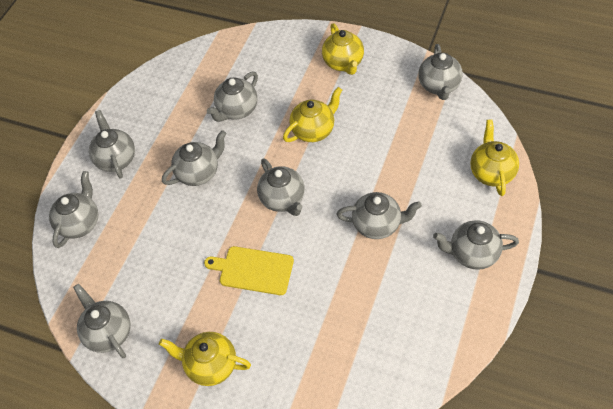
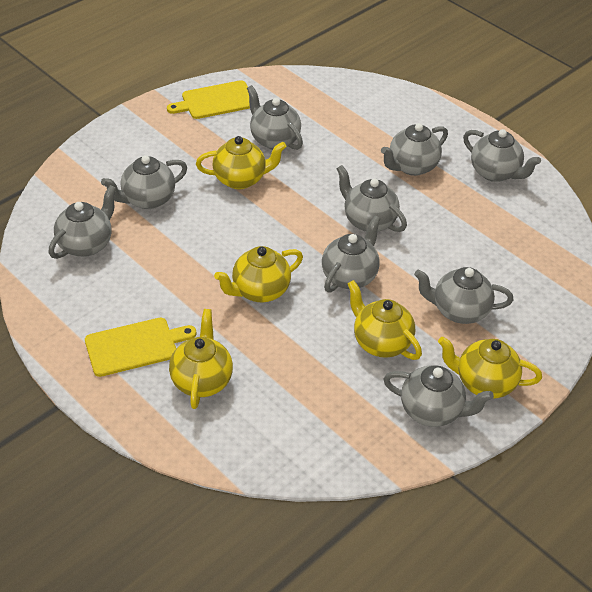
yellow cutting board: 1 -> 2
yellow teapot: 4 -> 5

